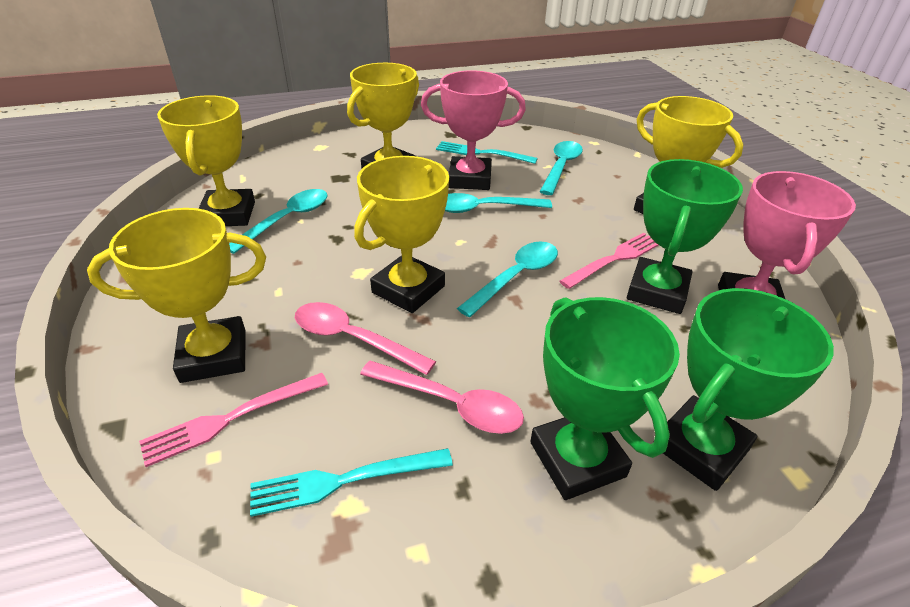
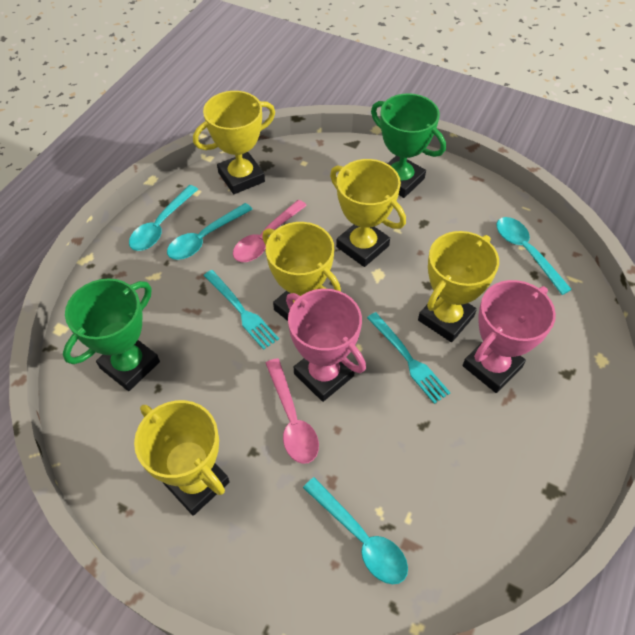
green trophy: 3 -> 2
pink fork: 2 -> 0

